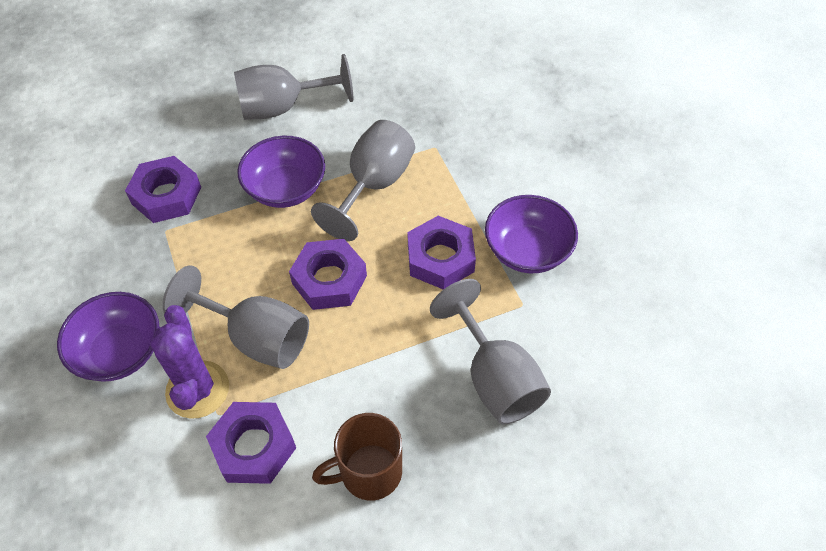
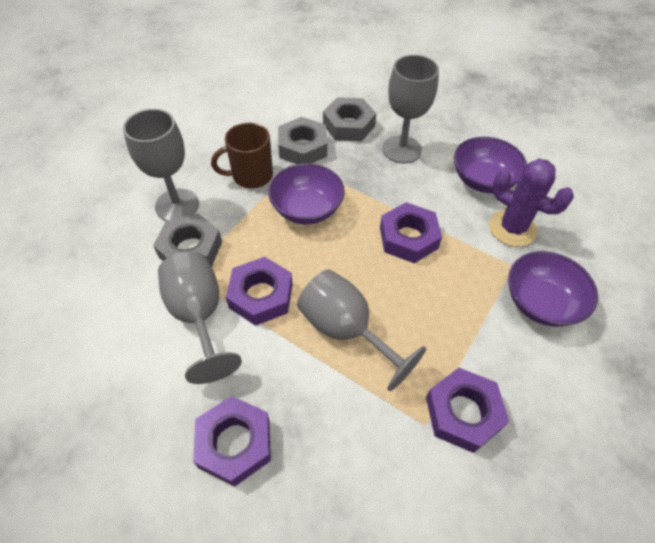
grey nut: 0 -> 3

